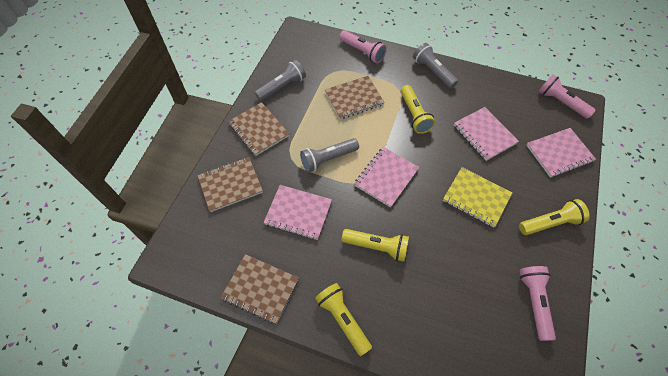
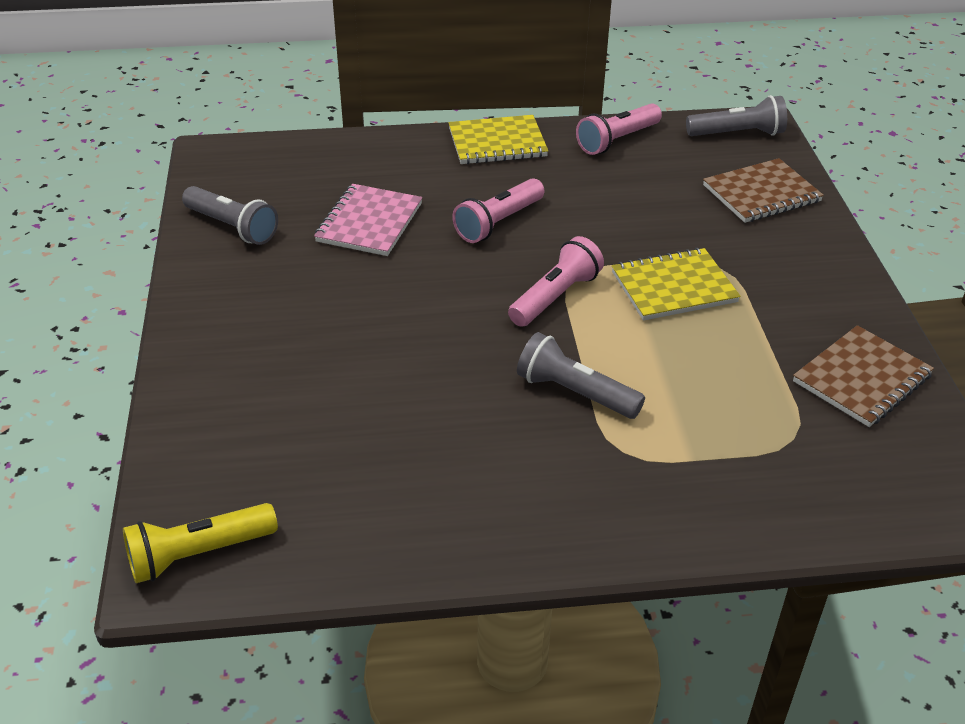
brown notebook: 4 -> 2
pink notebook: 4 -> 1
yellow flashlight: 4 -> 1
yellow notebook: 1 -> 2

